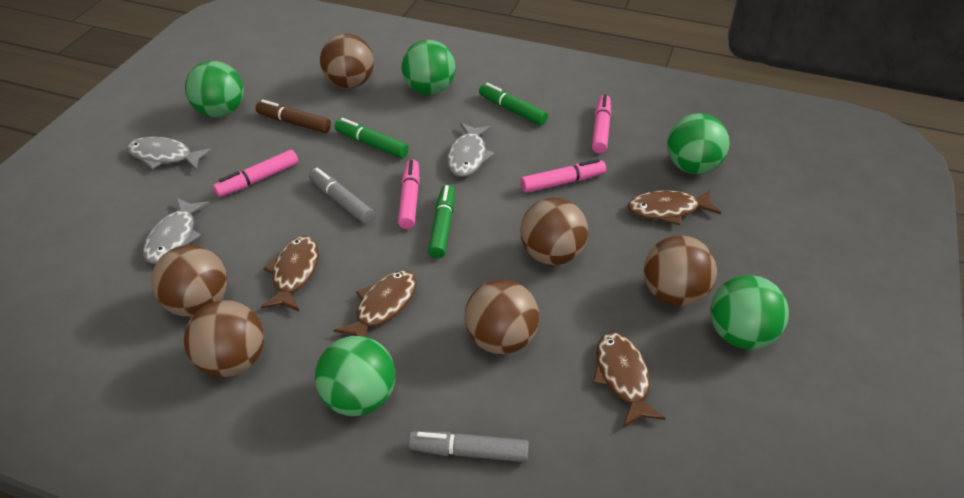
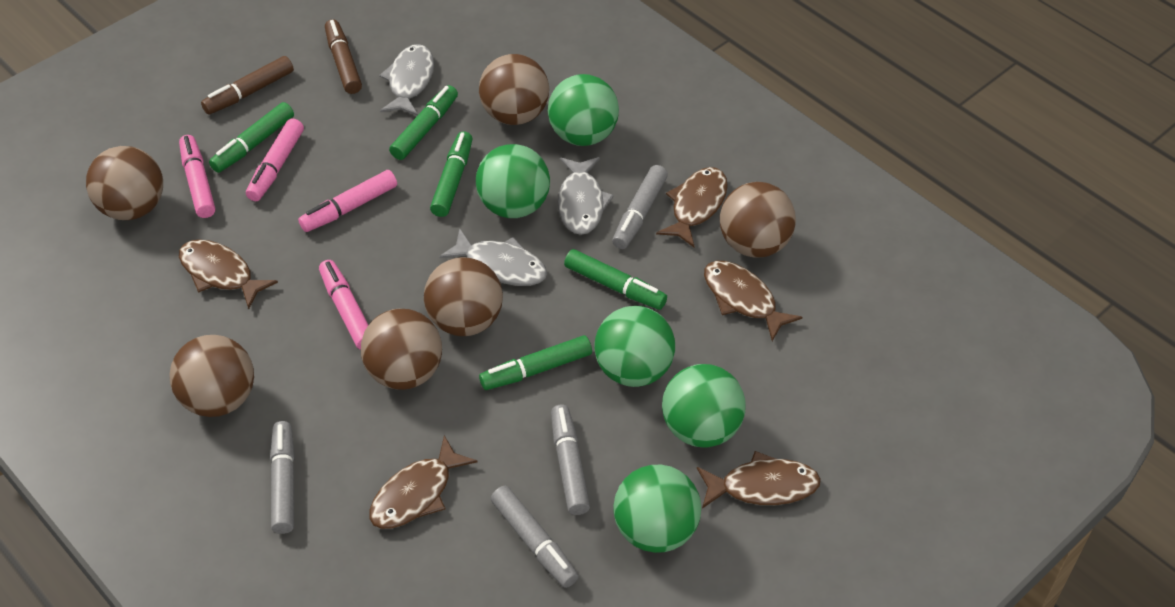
brown fish: 4 -> 5
brown marker: 1 -> 2
green marker: 3 -> 5
grey marker: 2 -> 4

